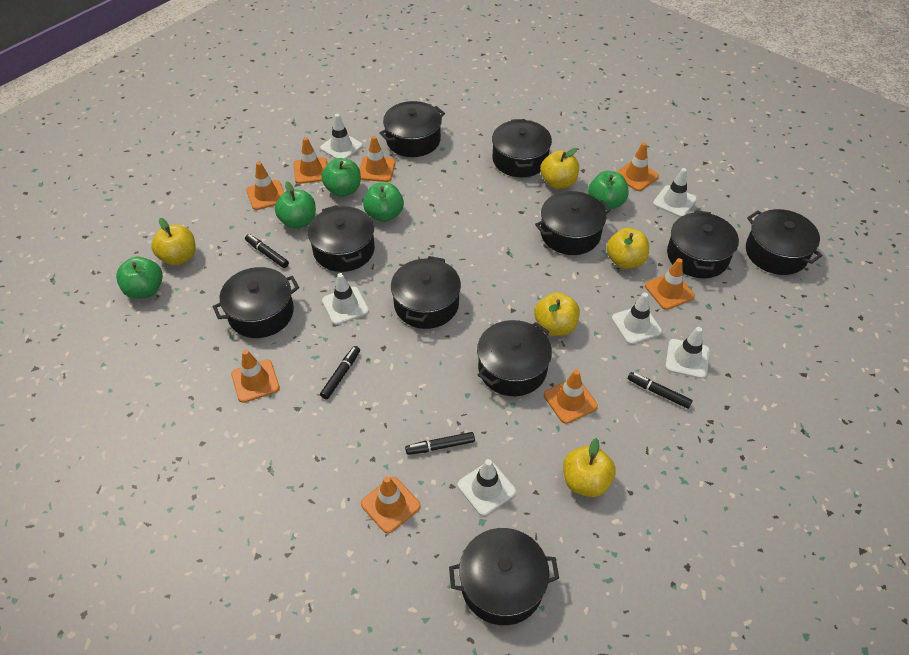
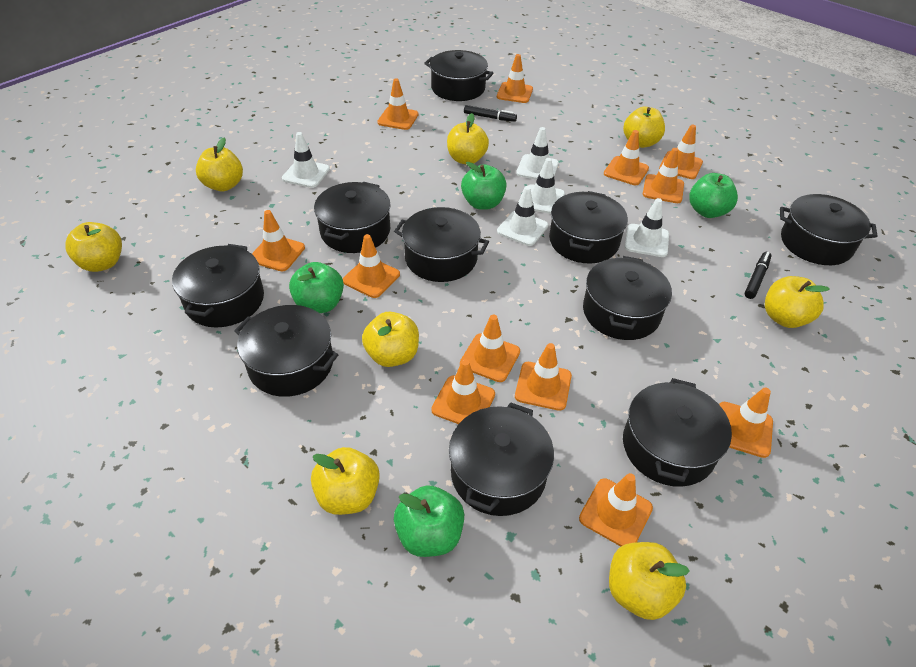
black marker: 4 -> 2
green apple: 5 -> 4
orange traffic cone: 8 -> 12
white traffic cone: 6 -> 5
yellow apple: 5 -> 8

